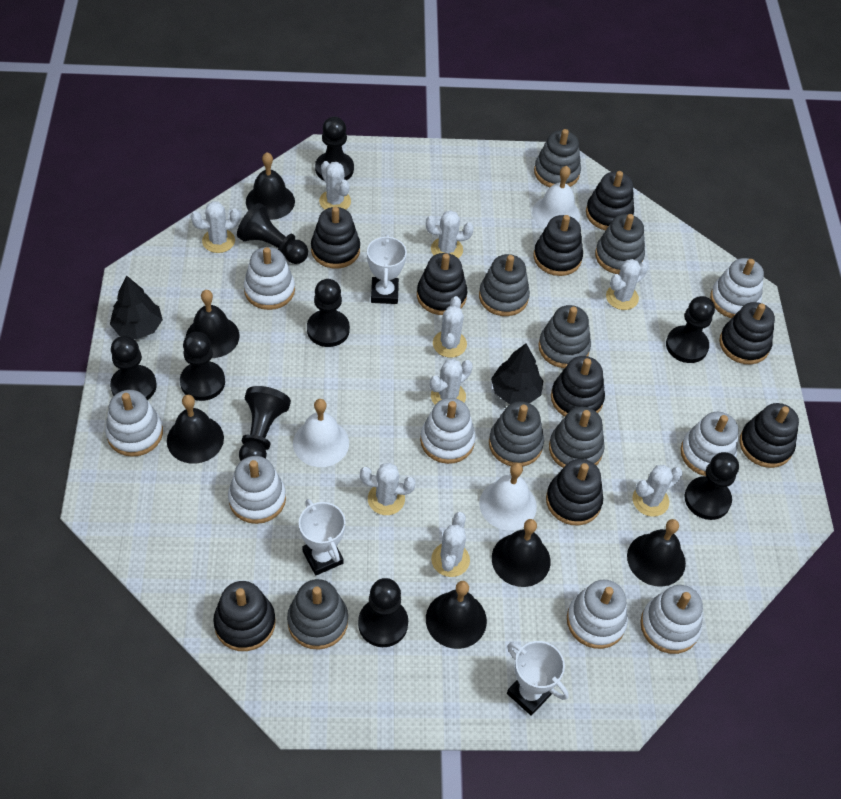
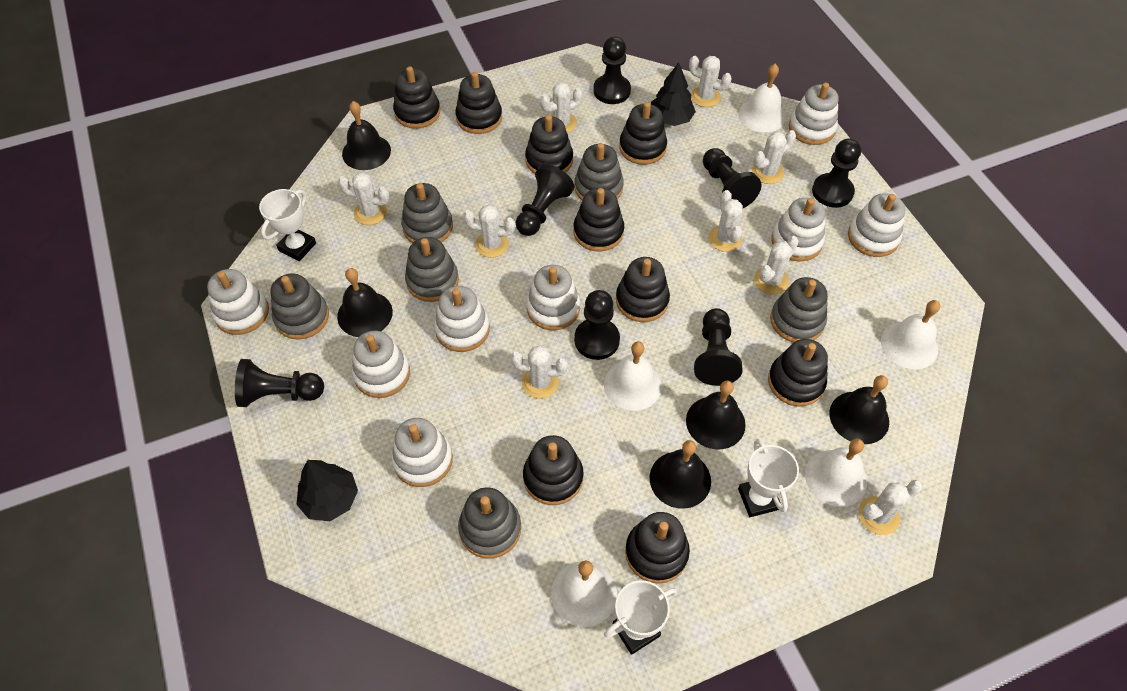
black bell: 6 -> 5
black pawn: 9 -> 7
grey stacking toy: 7 -> 6
white bell: 3 -> 5

